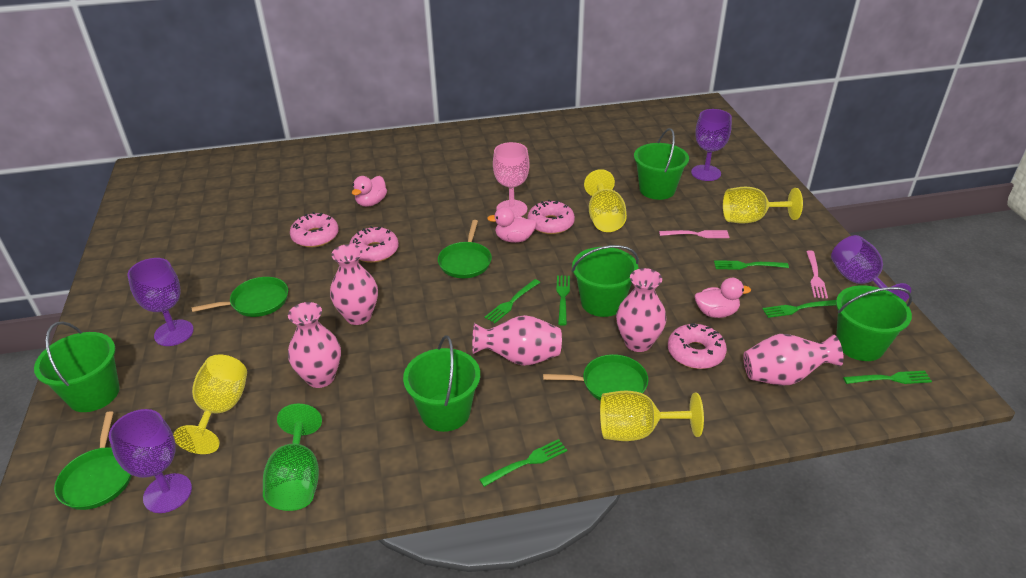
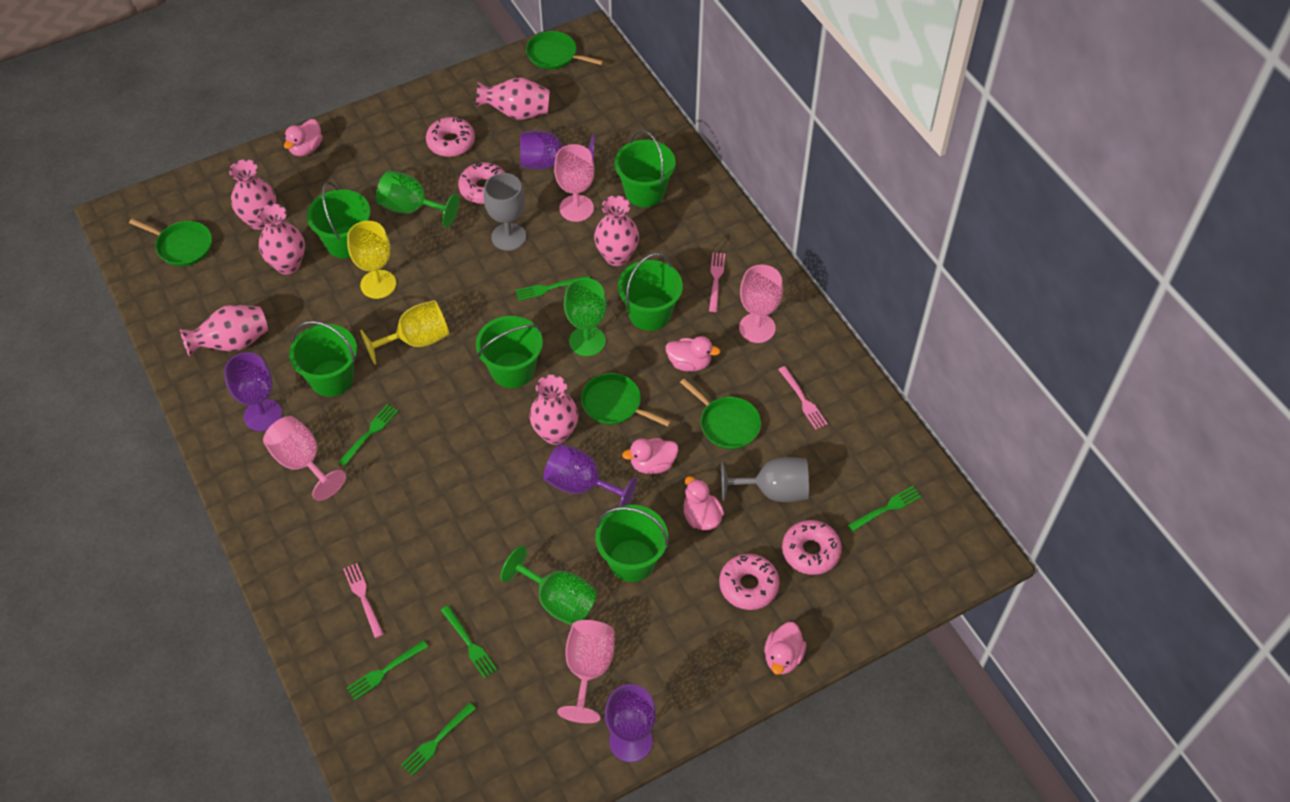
green bucket: 5 -> 6
green goblet: 1 -> 3
grey goblet: 0 -> 2
pink duck: 3 -> 5
pink fork: 2 -> 3
pink goblet: 1 -> 4
pink vase: 5 -> 6
yellow goblet: 4 -> 2

